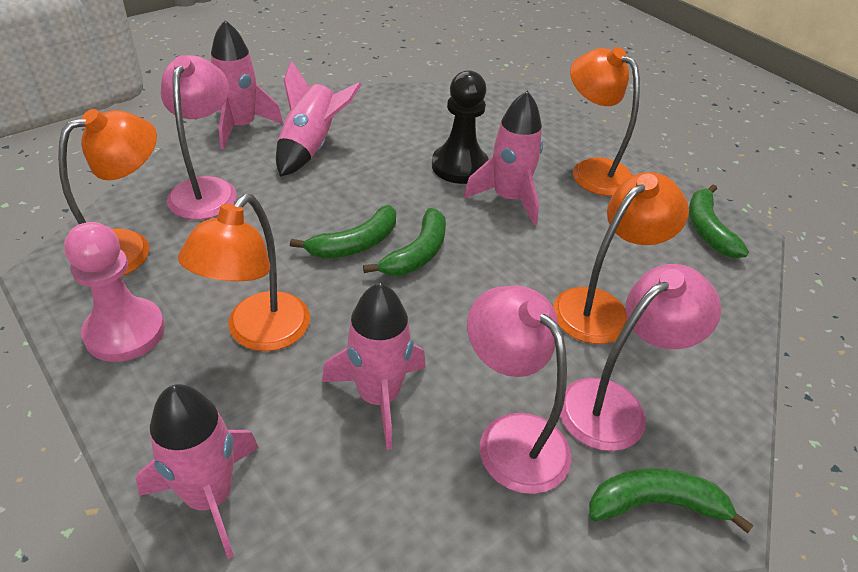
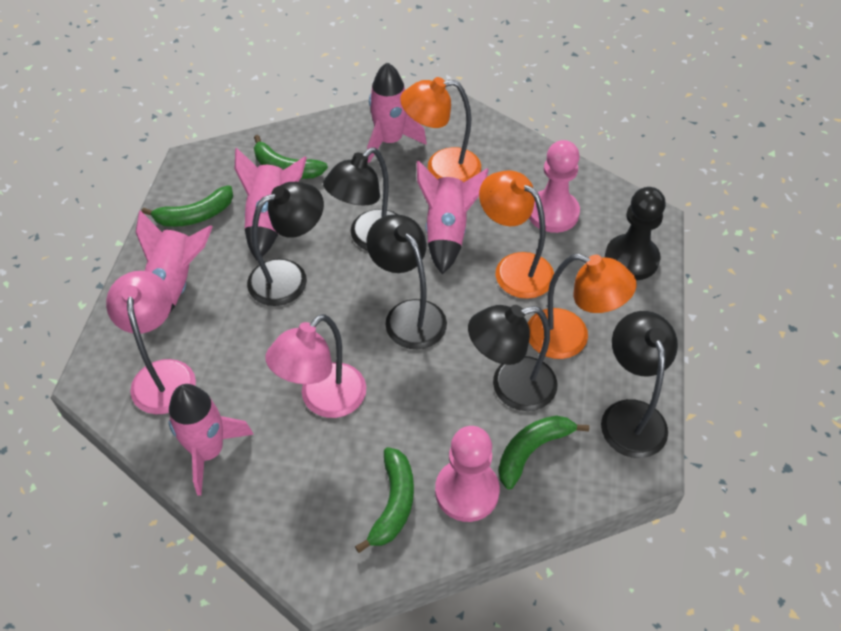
black lamp: 0 -> 5
orange lamp: 4 -> 3
pink lamp: 3 -> 2
pink pawn: 1 -> 2

